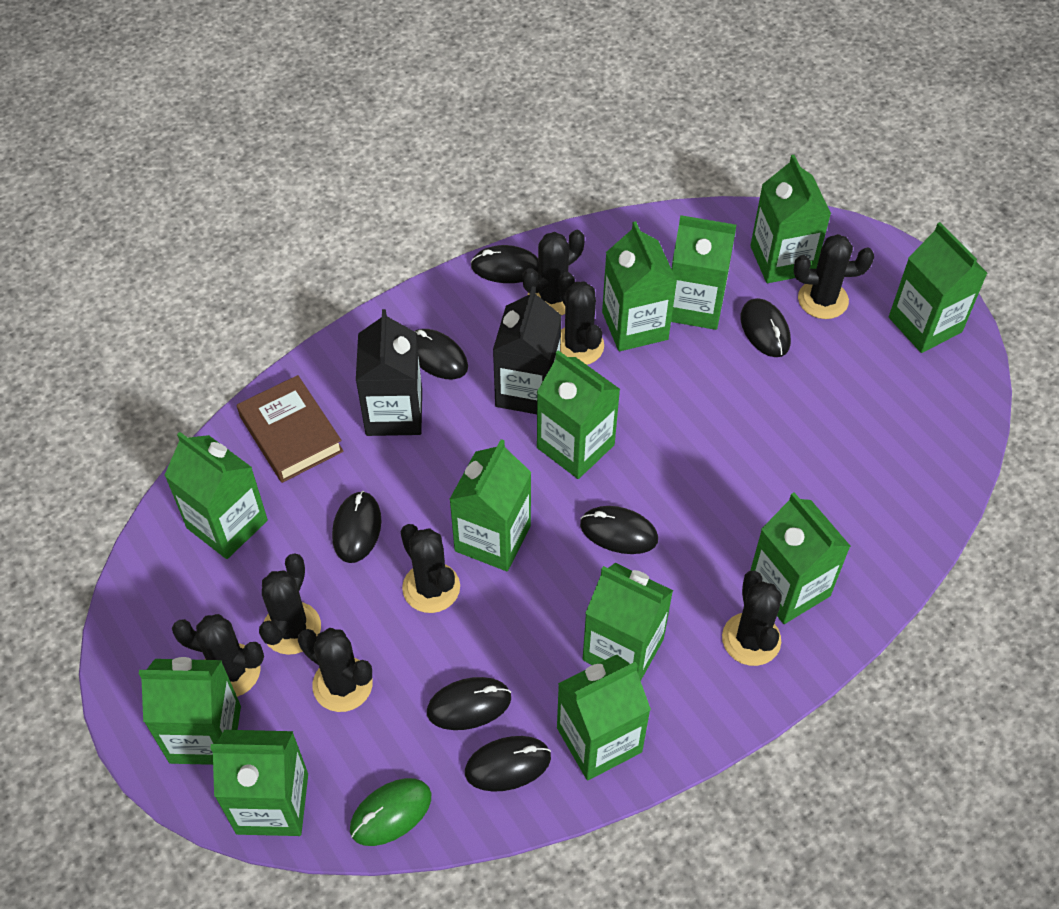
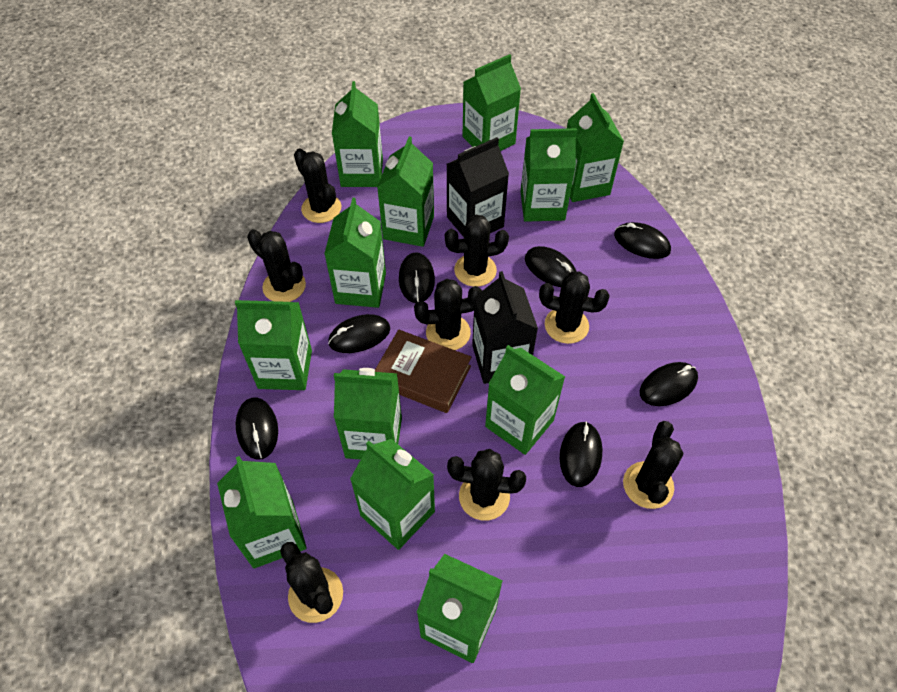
green mouse: 1 -> 0

